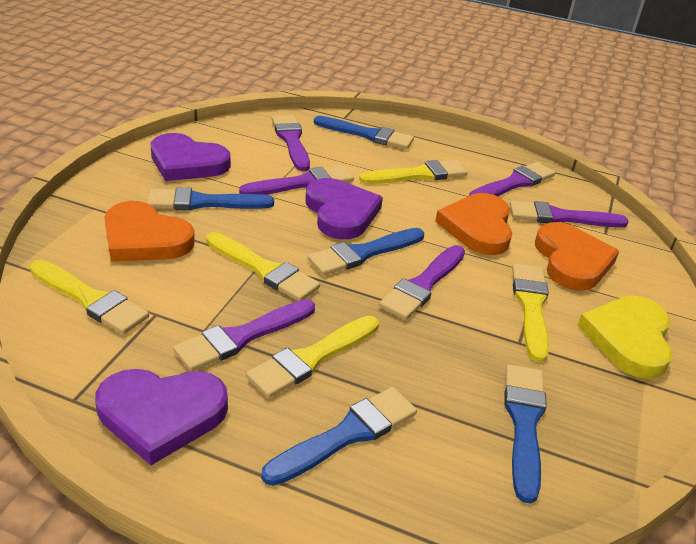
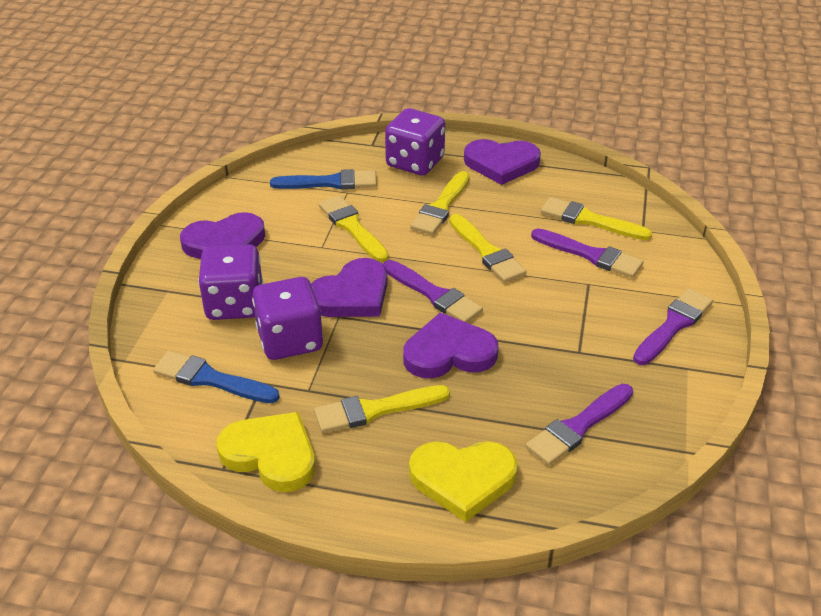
blue brush: 5 -> 2
orange heart: 3 -> 0
purple brush: 6 -> 4
purple dice: 0 -> 3
purple heart: 3 -> 4
yellow heart: 1 -> 2

